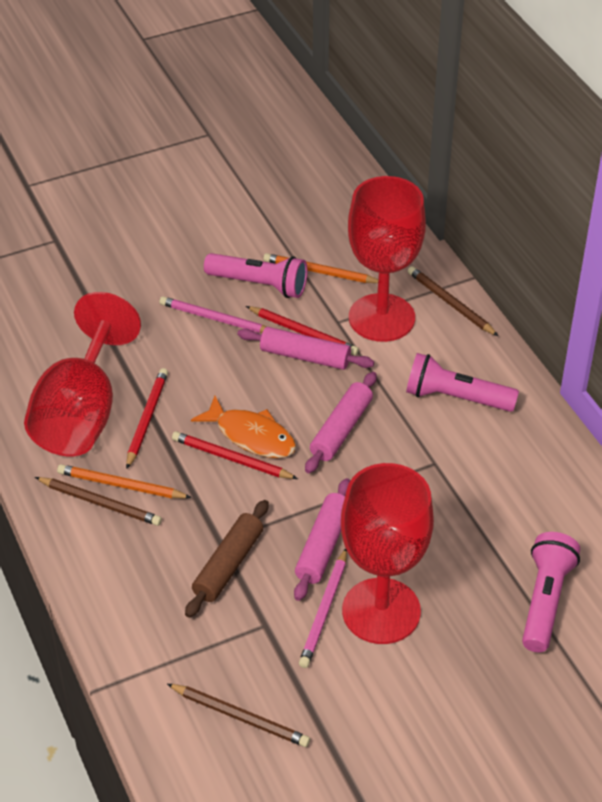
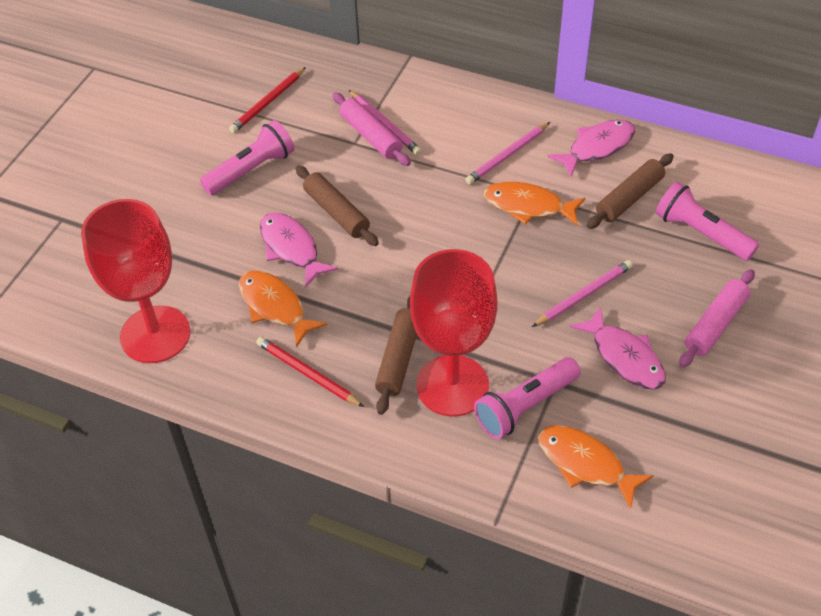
brown pencil: 3 -> 0
brown rolling pin: 1 -> 3
orange fish: 1 -> 3
orange pencil: 2 -> 0
pink fish: 0 -> 3
pink pencil: 2 -> 3
pink rolling pin: 3 -> 2
red goblet: 3 -> 2
red pencil: 3 -> 2

